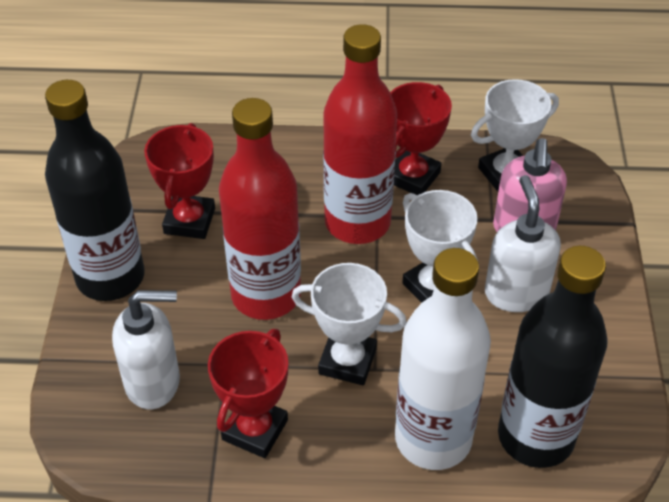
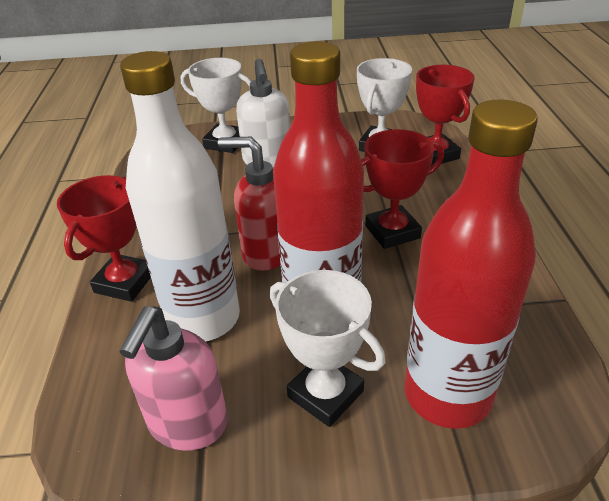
black bottle: 2 -> 0
red soap dispenser: 0 -> 1
white soap dispenser: 2 -> 1

